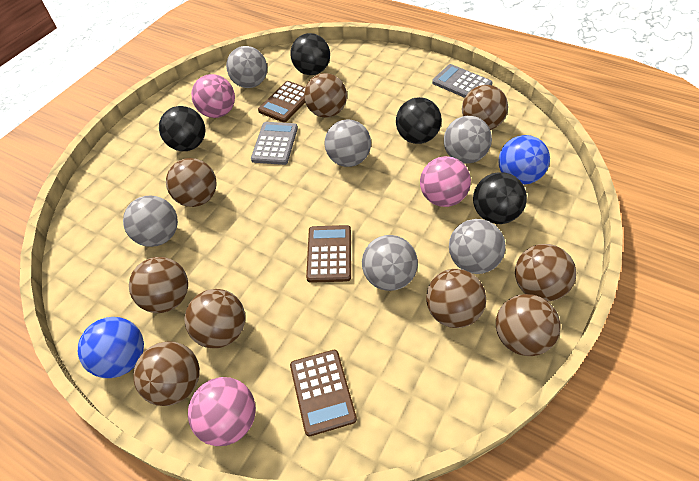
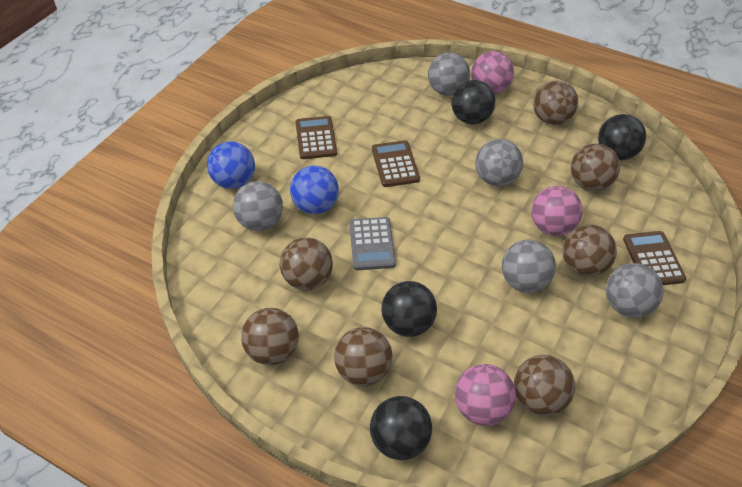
brown ball: 9 -> 7
grey ball: 6 -> 5
grey calculator: 2 -> 1

